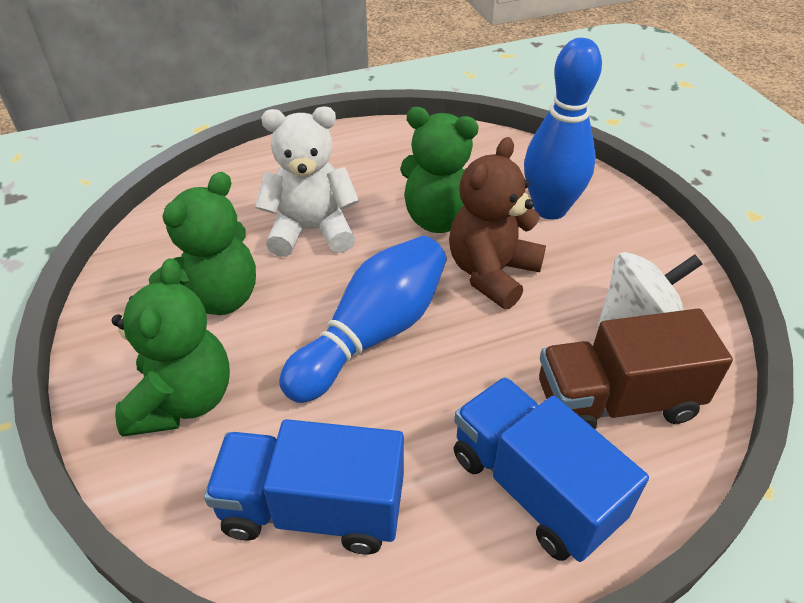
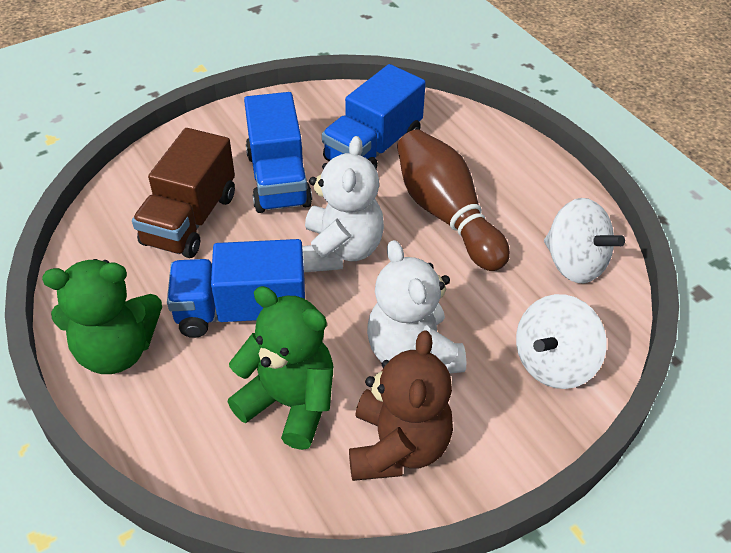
blue bowling pin: 2 -> 0
blue truck: 2 -> 3
brown bowling pin: 0 -> 1
green teddy bear: 3 -> 2
white spinning top: 1 -> 2
white teddy bear: 1 -> 2

